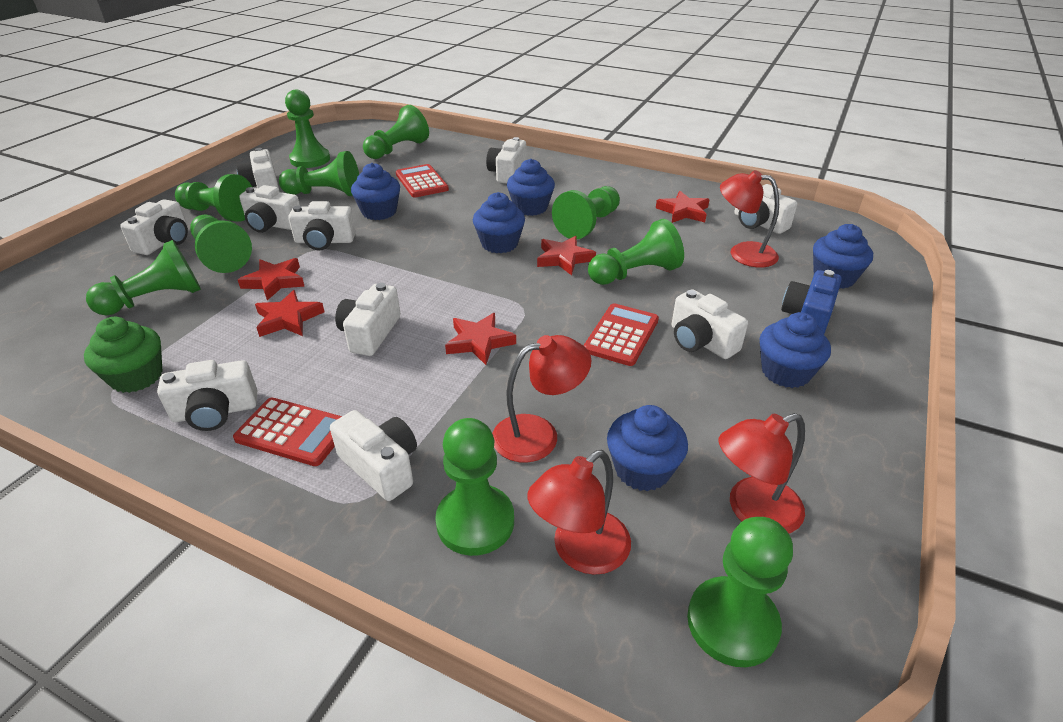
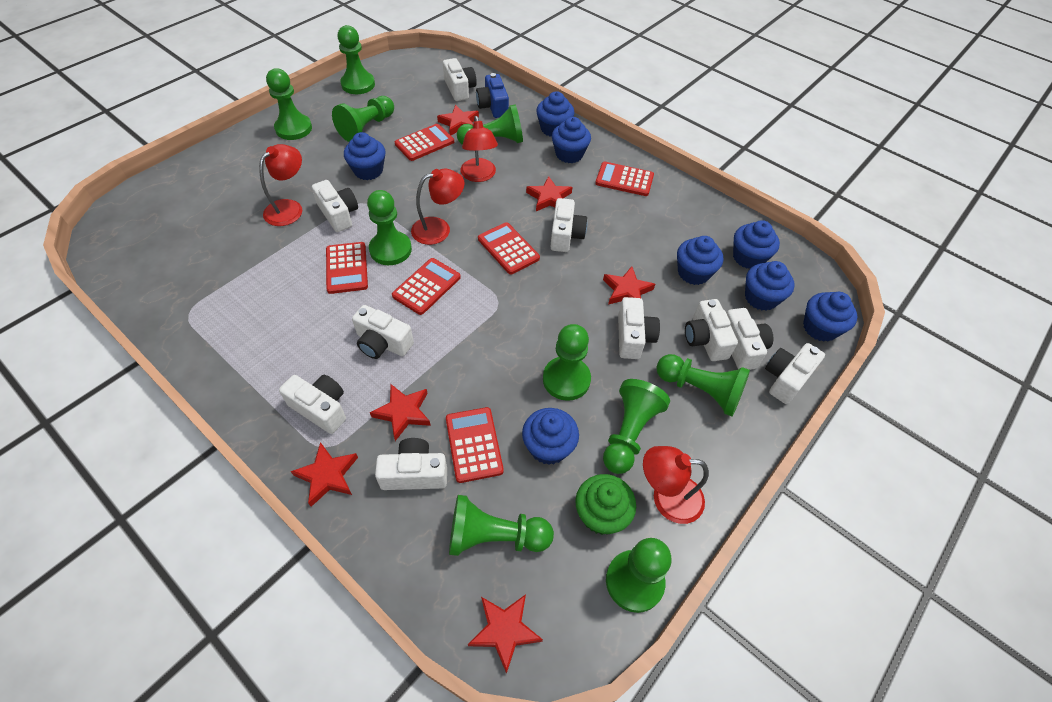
blue cupcake: 6 -> 8
red calculator: 3 -> 6
red star: 5 -> 6

